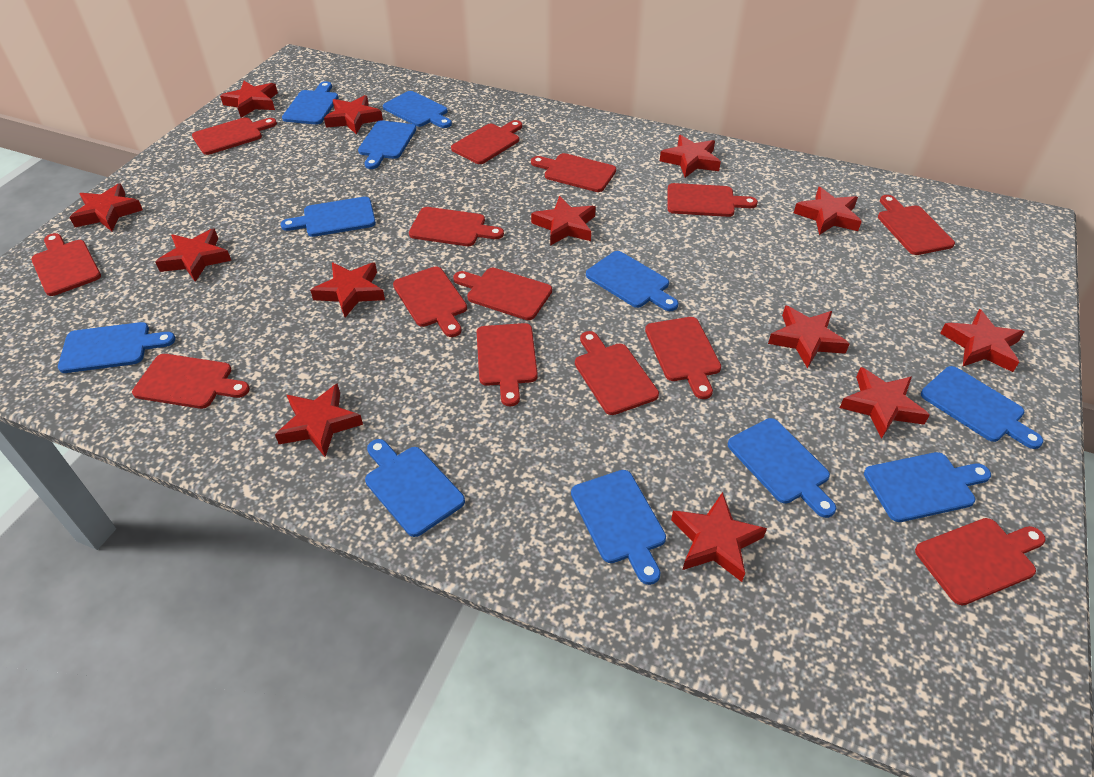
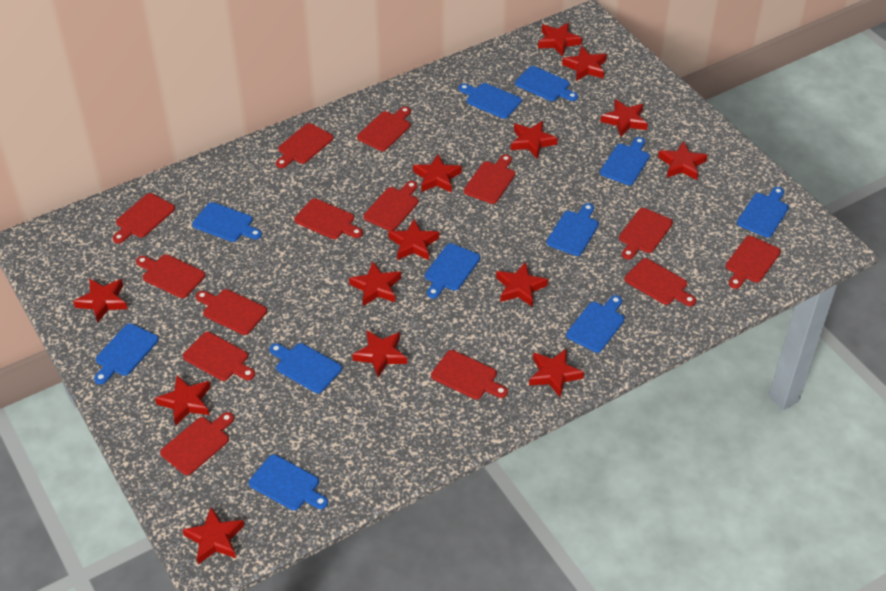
red star: 13 -> 14

